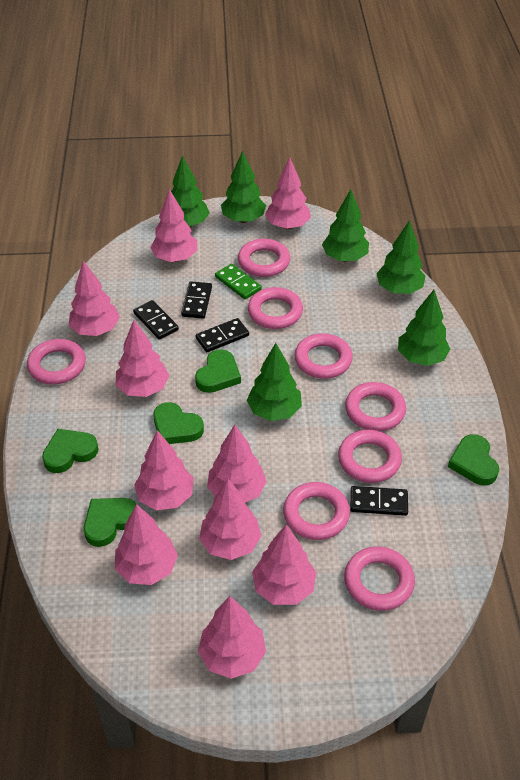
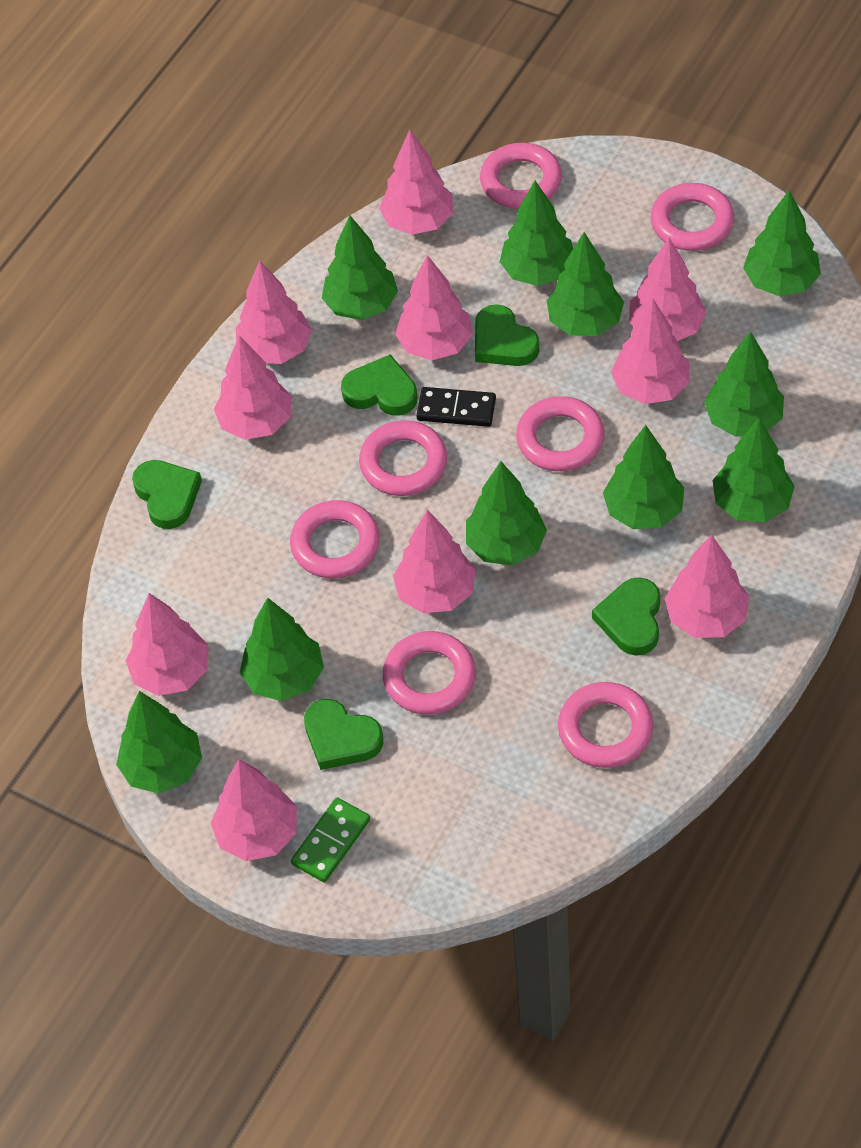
black domino: 4 -> 1
green tree: 6 -> 10
pink ring: 8 -> 7

